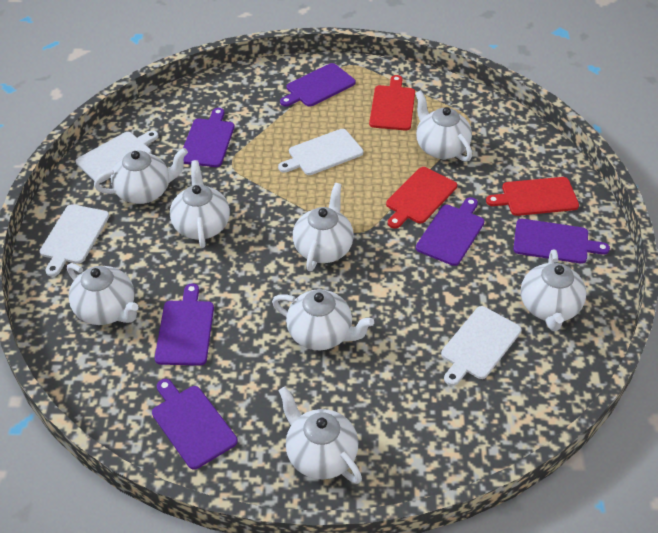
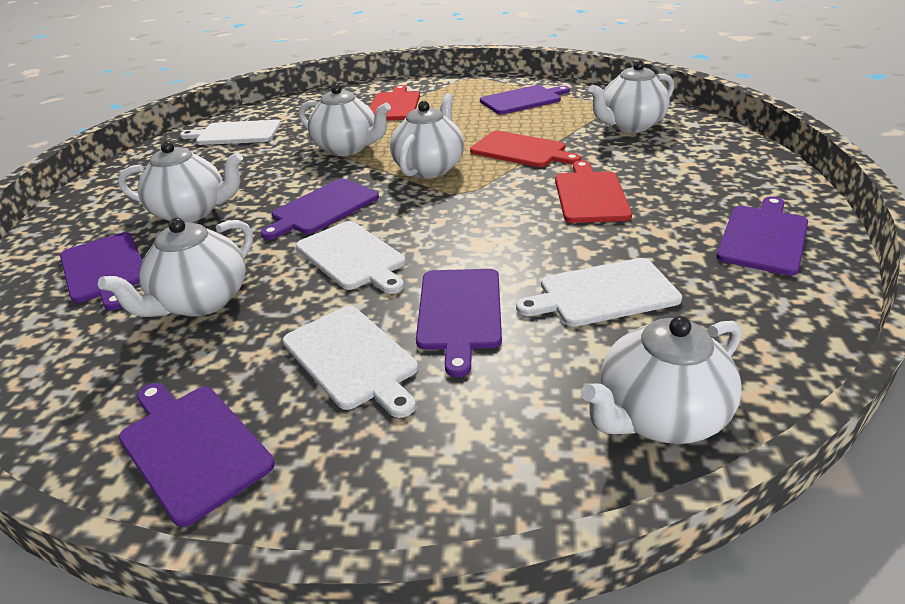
white teapot: 8 -> 6

